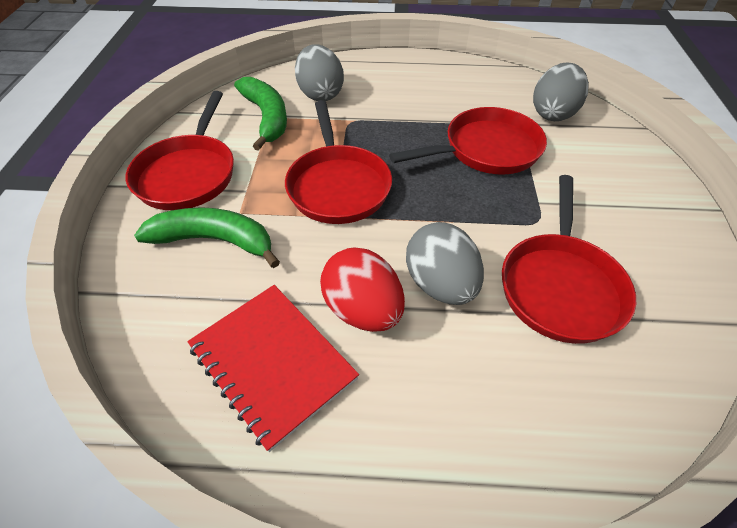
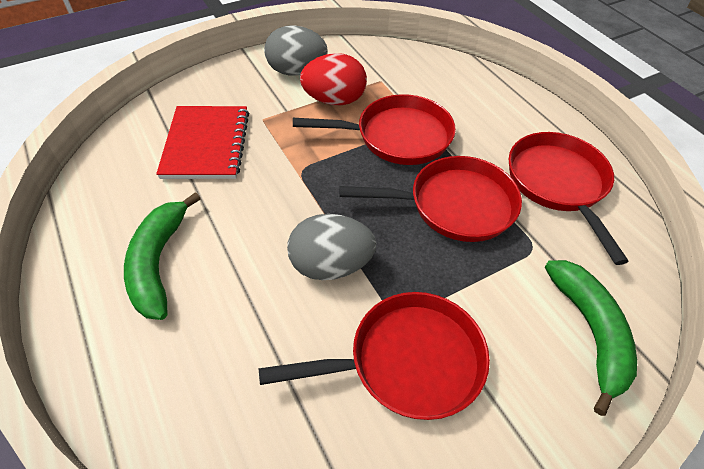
grey egg: 3 -> 2

